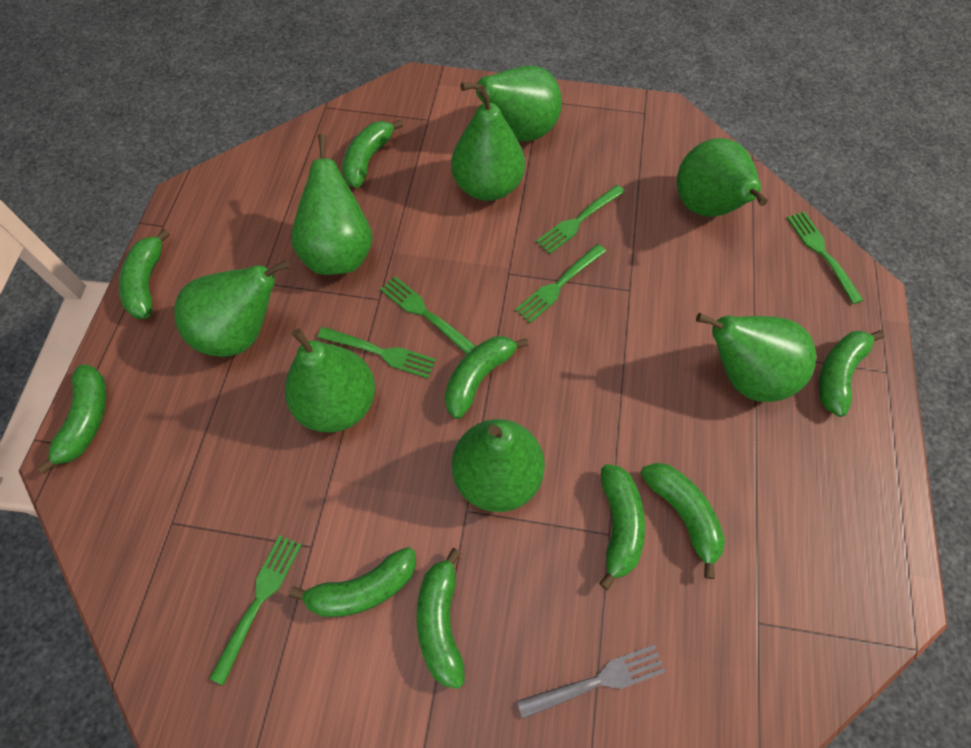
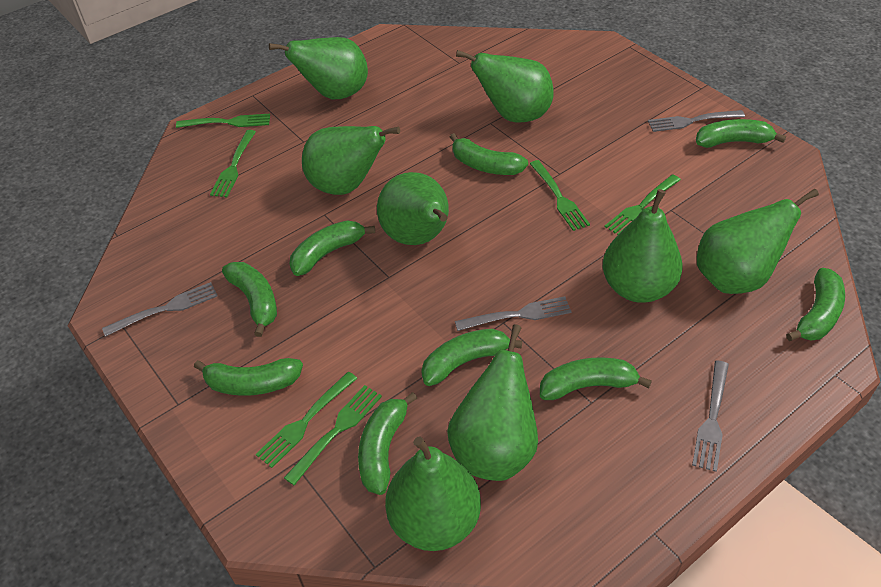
grey fork: 1 -> 4

